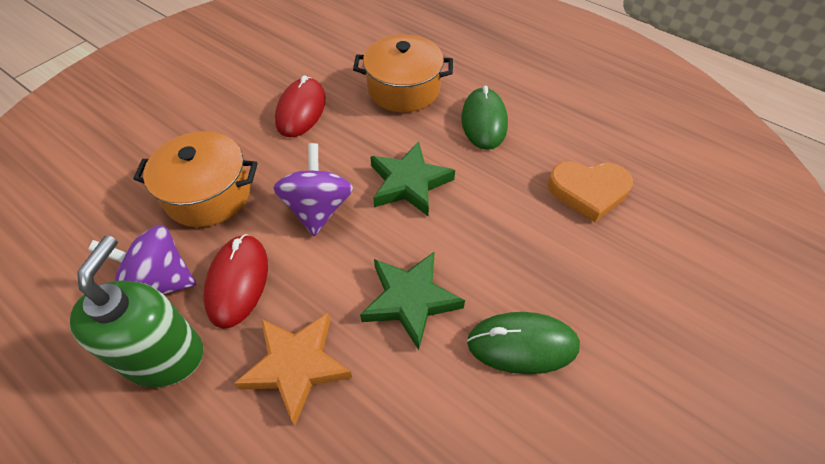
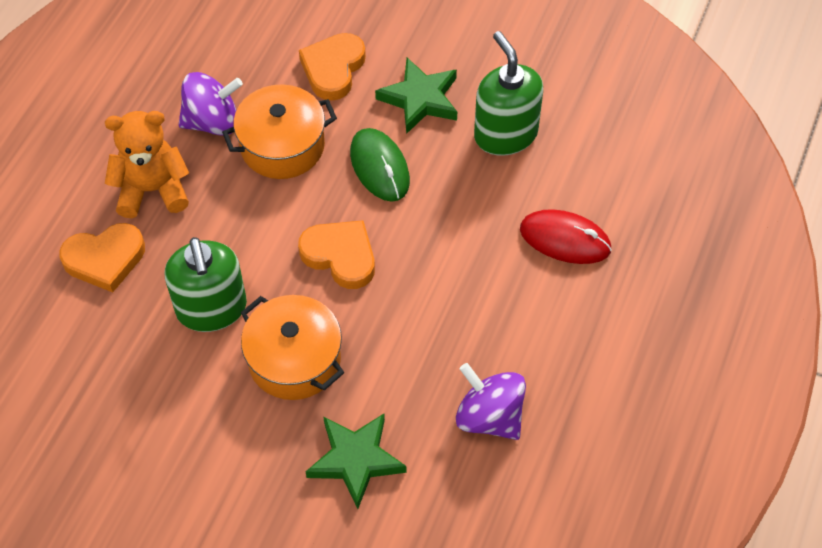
green mouse: 2 -> 1
green soap dispenser: 1 -> 2
orange heart: 1 -> 3
orange star: 1 -> 0
orange teddy bear: 0 -> 1
red mouse: 2 -> 1

